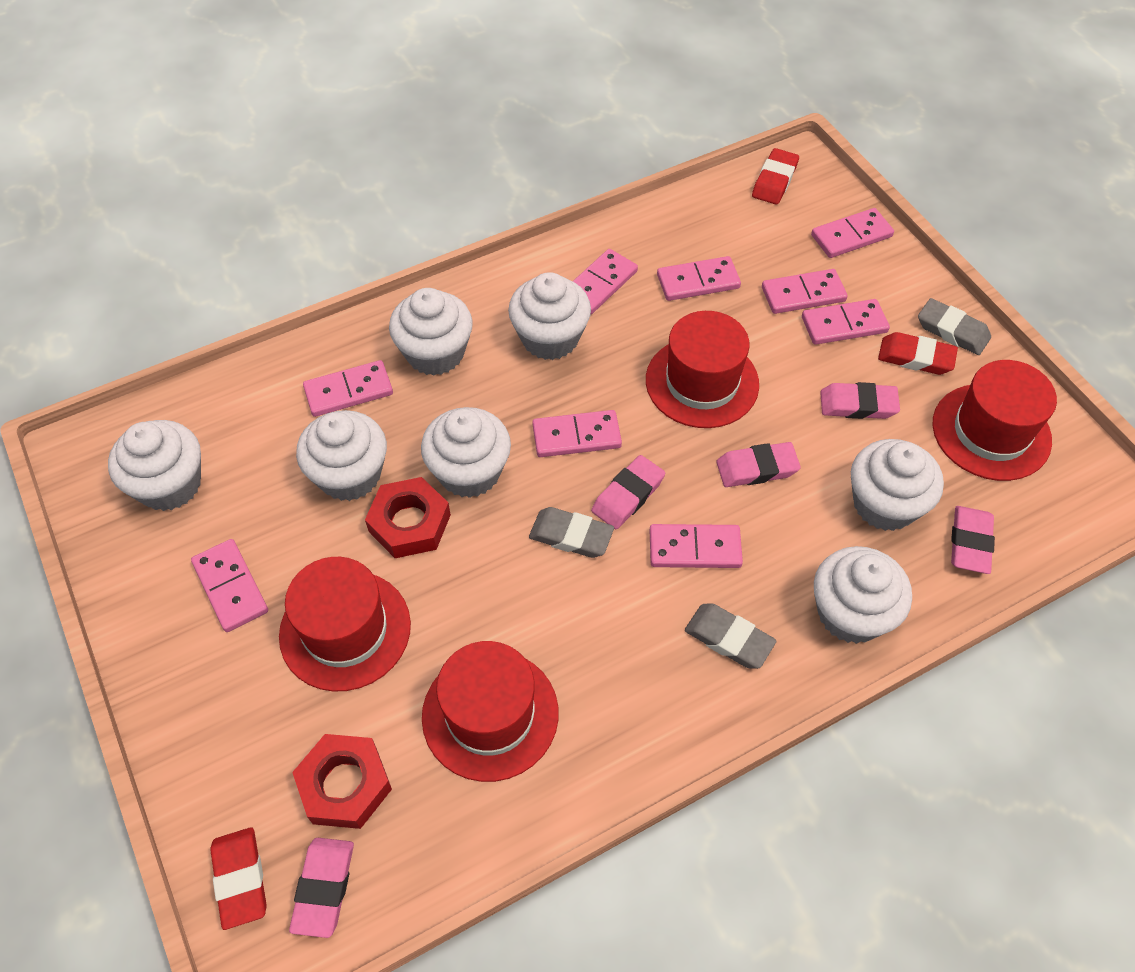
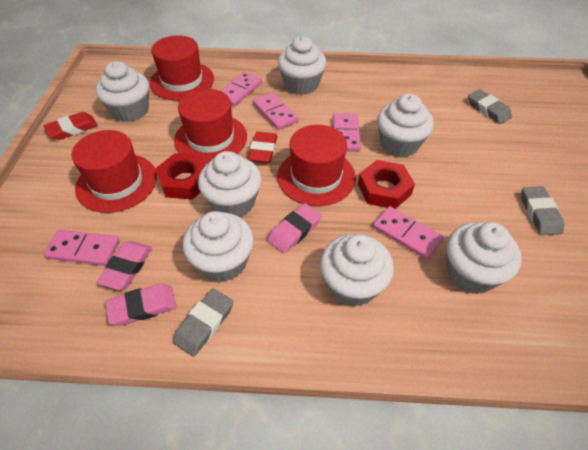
pink domino: 9 -> 5
pink eraser: 5 -> 3
red eraser: 3 -> 2

